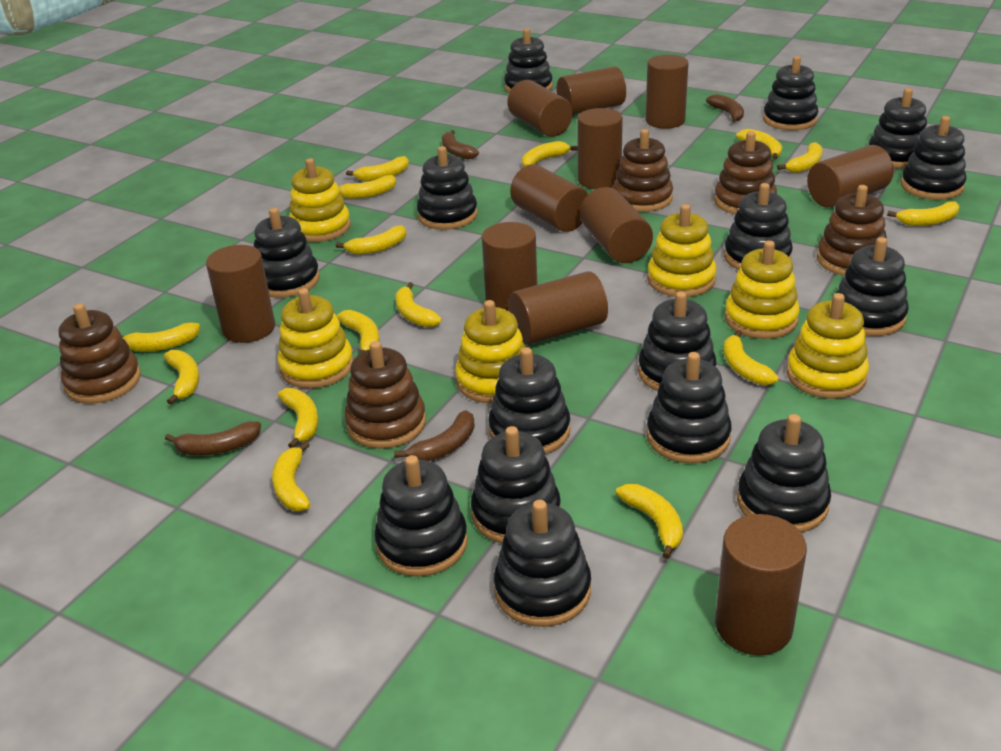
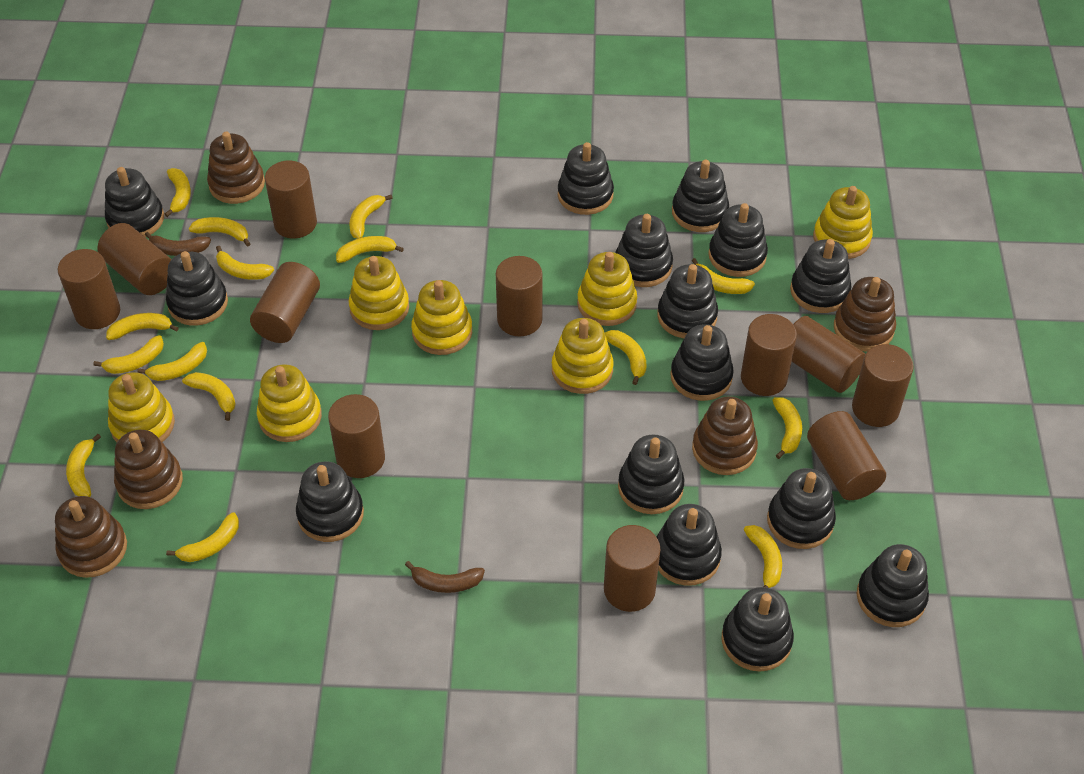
brown banana: 4 -> 2
yellow stacking toy: 6 -> 7

